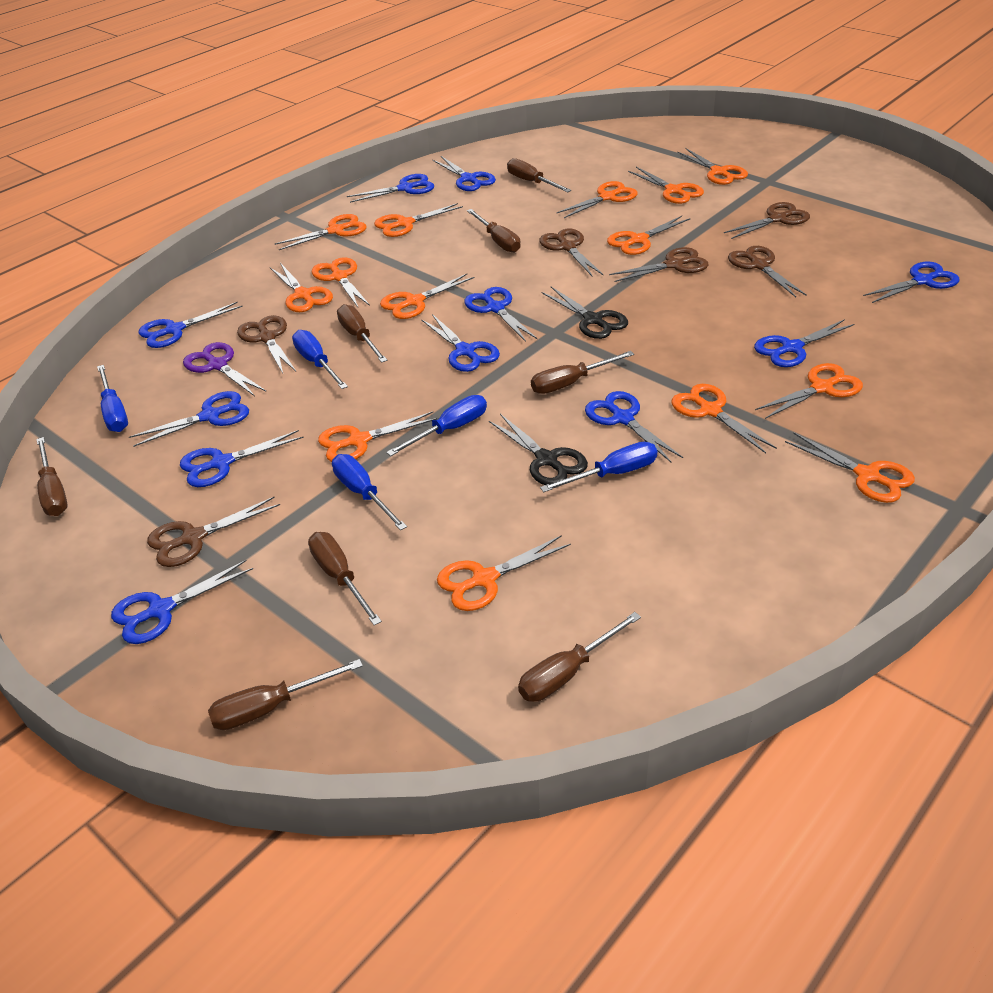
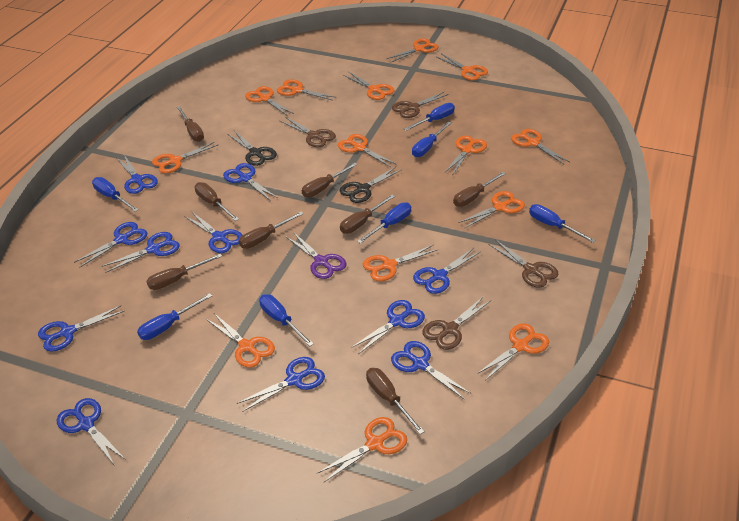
blue screwdriver: 5 -> 7
brown scissors: 6 -> 4

